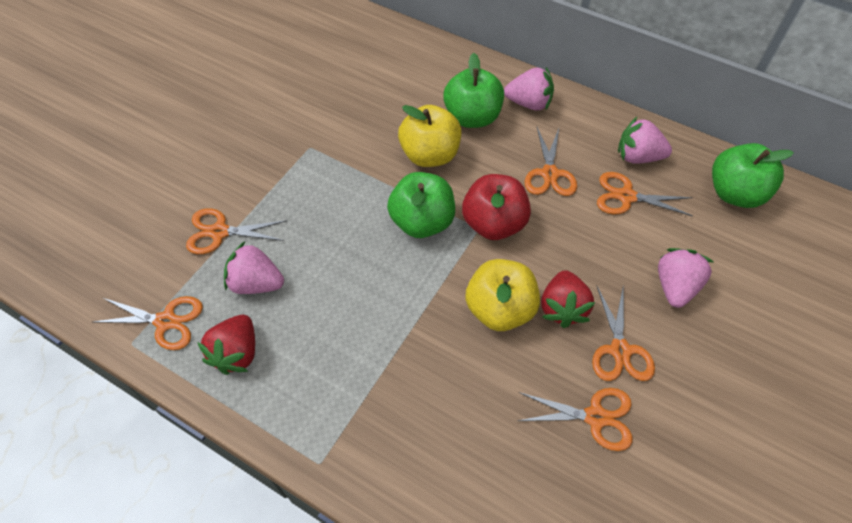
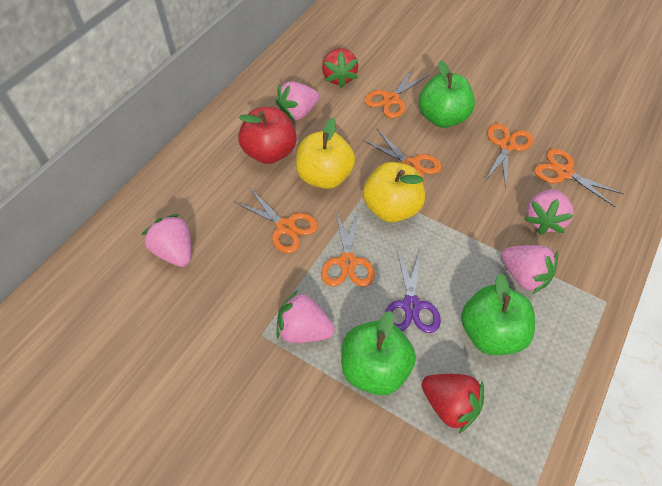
pink strawberry: 4 -> 5
purple scissors: 0 -> 1

